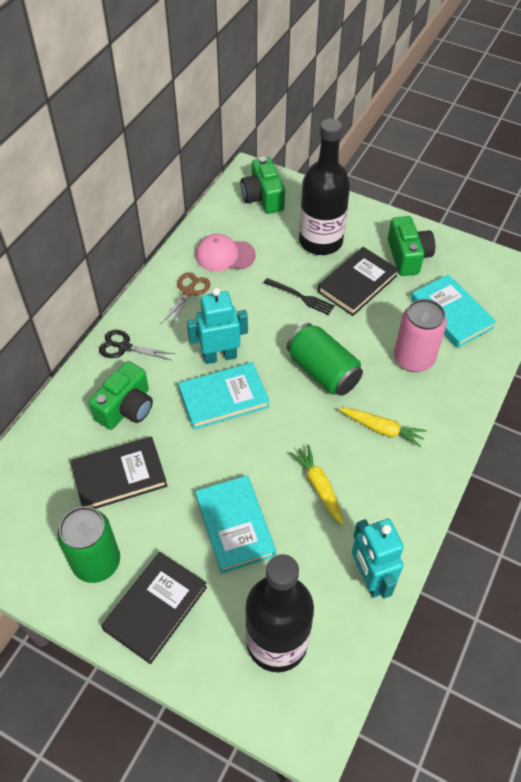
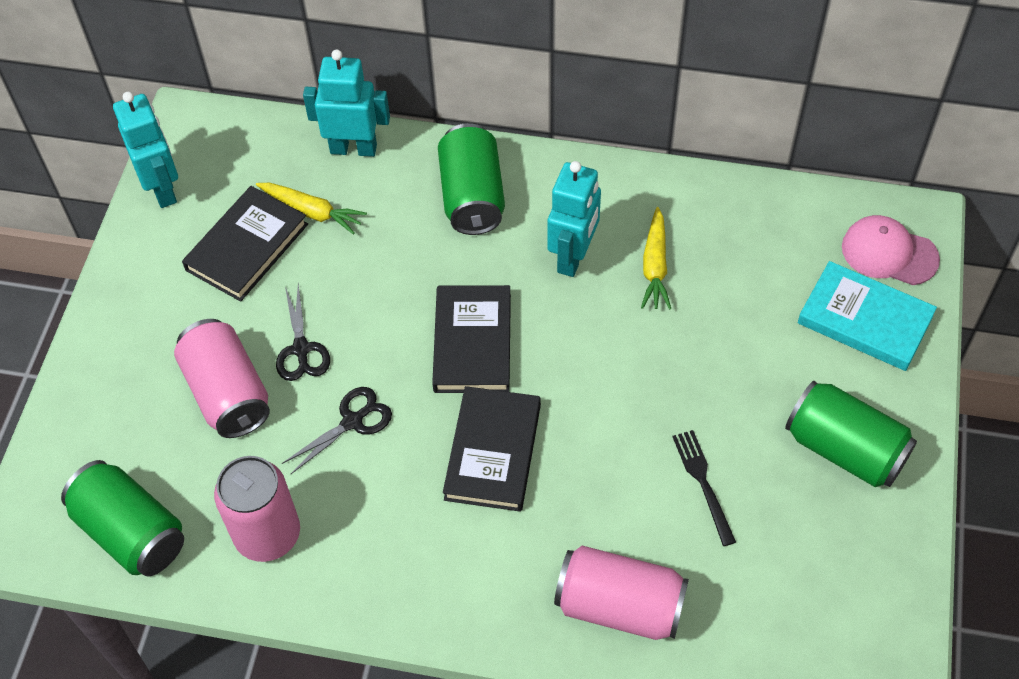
black bottle: 2 -> 0
black scissors: 1 -> 2
brown scissors: 1 -> 0
green camera: 3 -> 0
green can: 2 -> 3
pink can: 1 -> 3
turquoise book: 3 -> 1
turquoise robot: 2 -> 3

